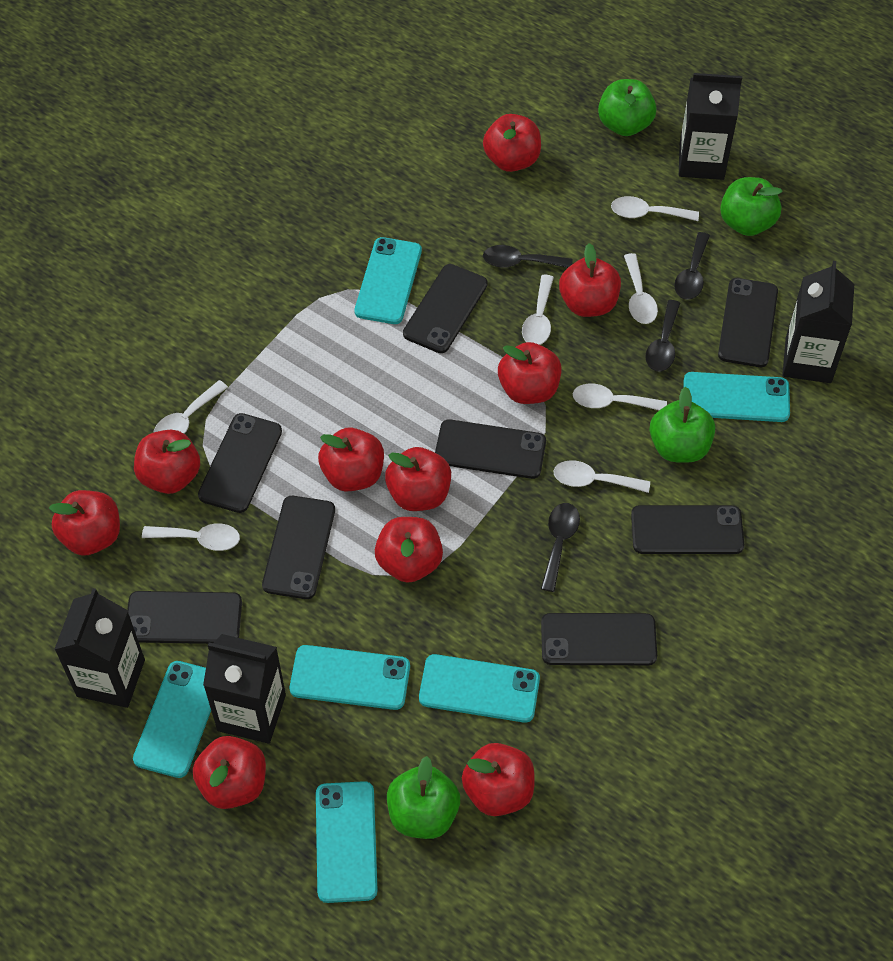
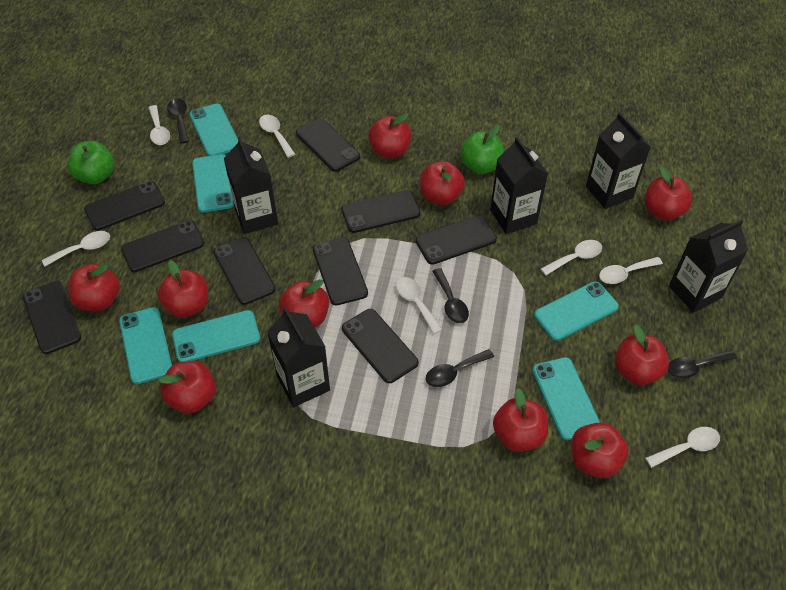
black carton: 4 -> 5
black phone: 8 -> 9
green apple: 4 -> 2

